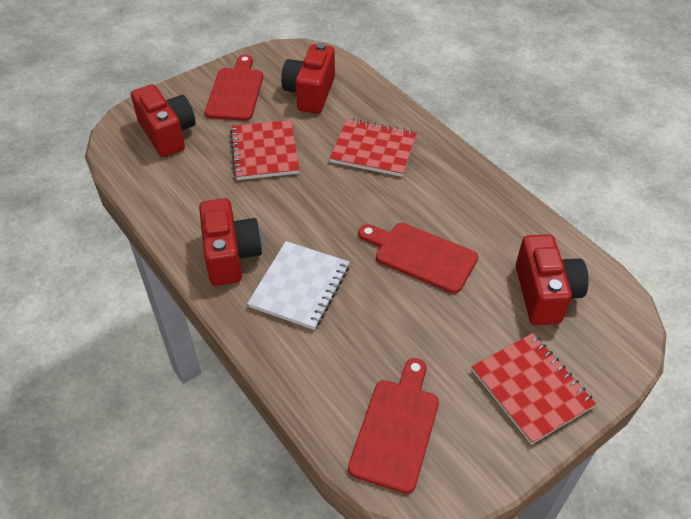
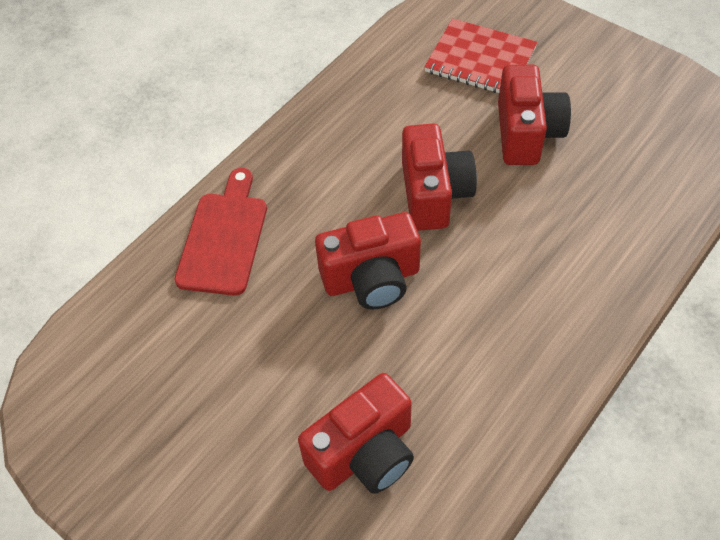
red cutting board: 3 -> 1
red notebook: 3 -> 1
white notebook: 1 -> 0

